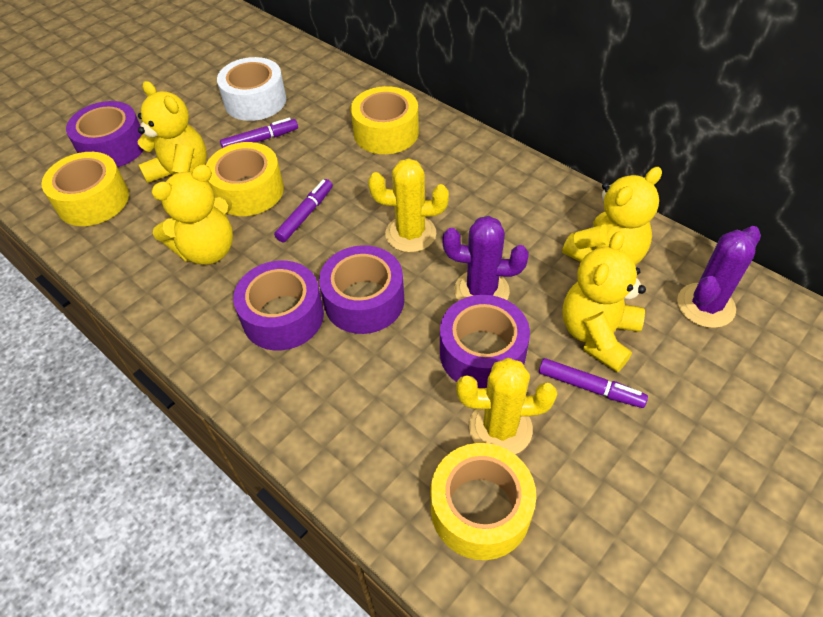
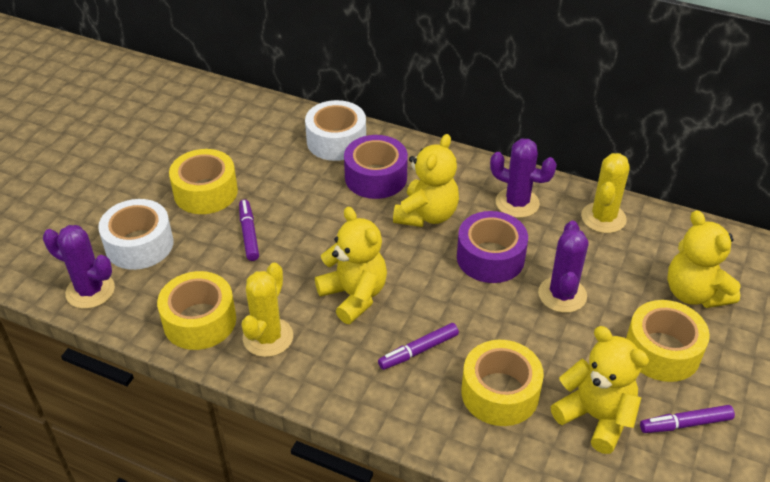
purple cactus: 2 -> 3
purple tape: 4 -> 2
white tape: 1 -> 2

